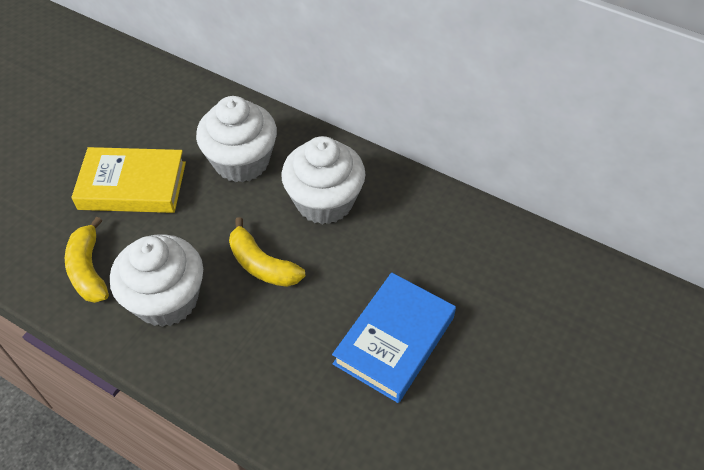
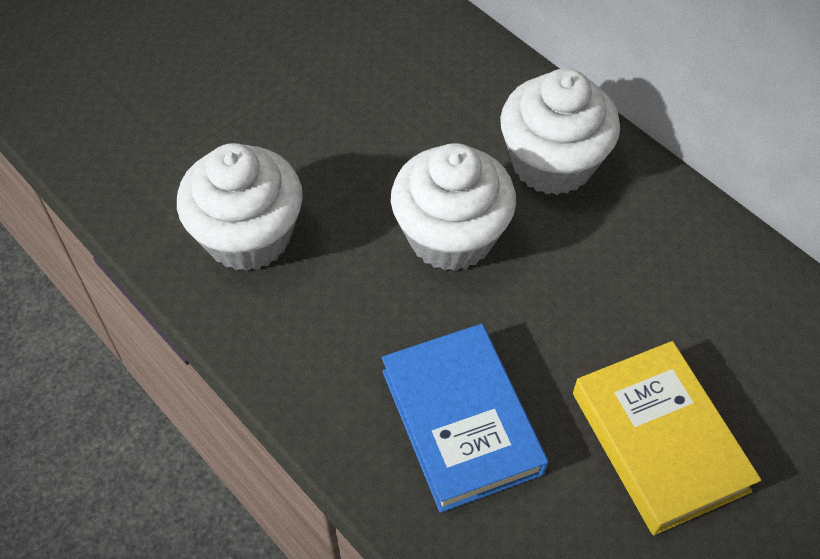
yellow banana: 2 -> 0

